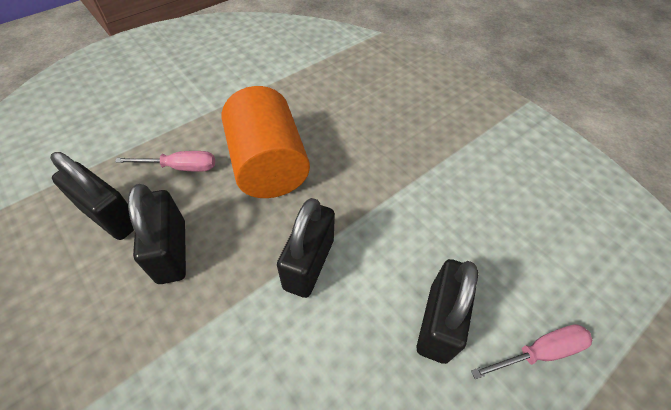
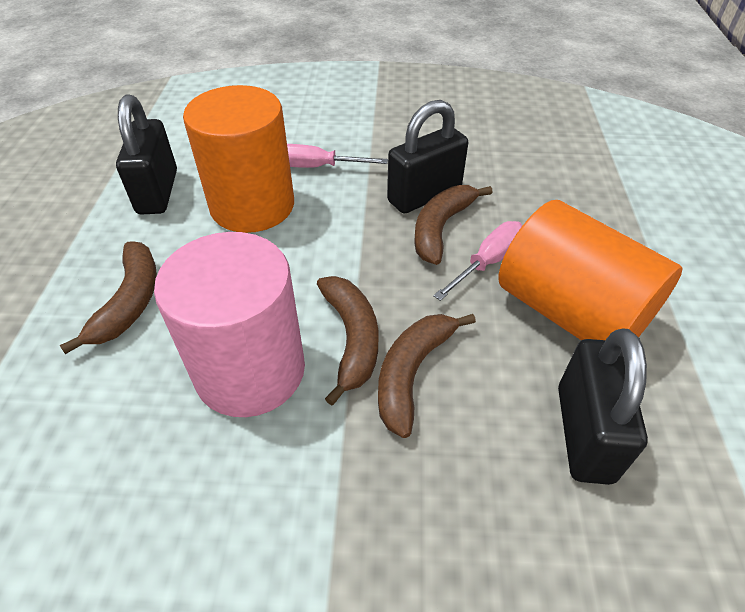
black padlock: 4 -> 3
brown banana: 0 -> 4
orange cylinder: 1 -> 2
pink cylinder: 0 -> 1

